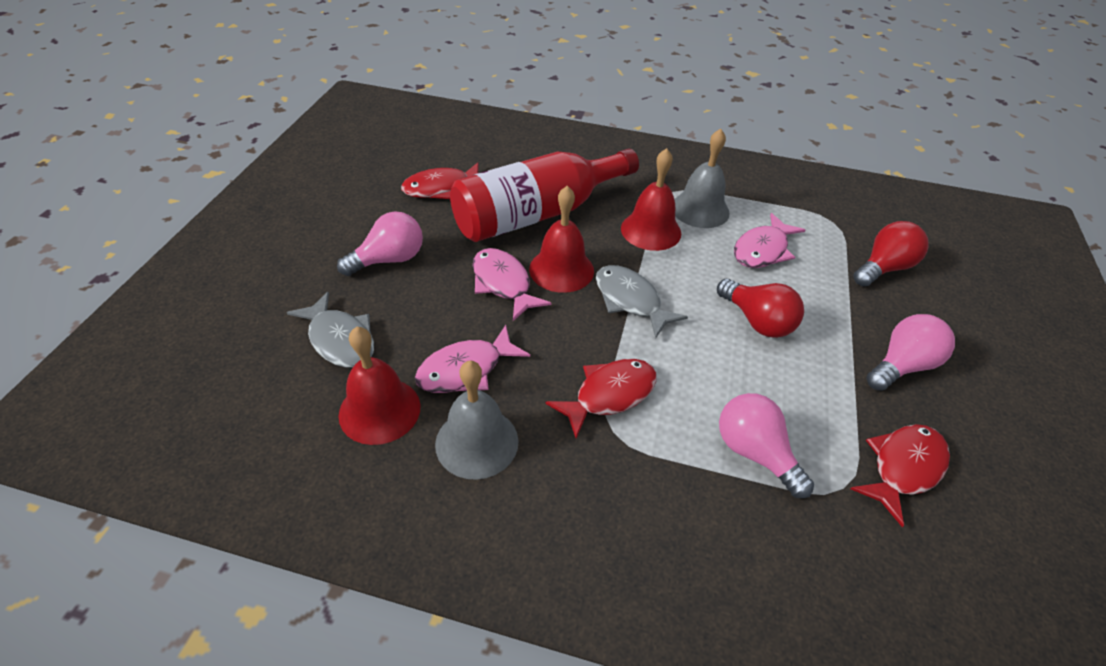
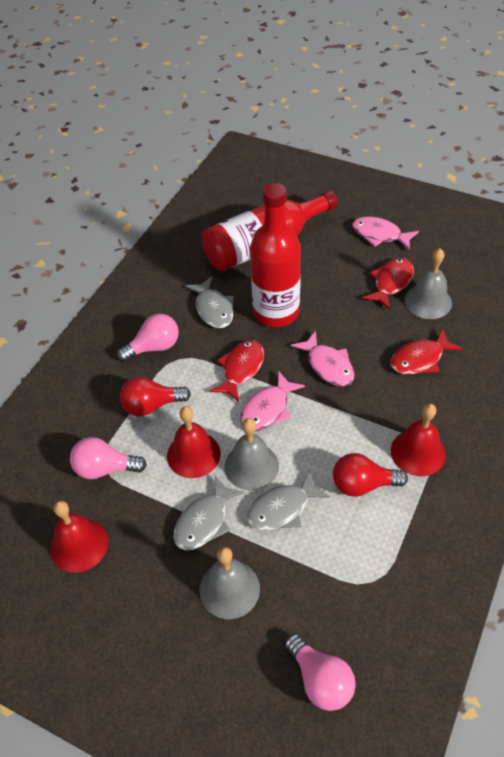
grey bell: 2 -> 3
grey fish: 2 -> 3
red bottle: 1 -> 2

